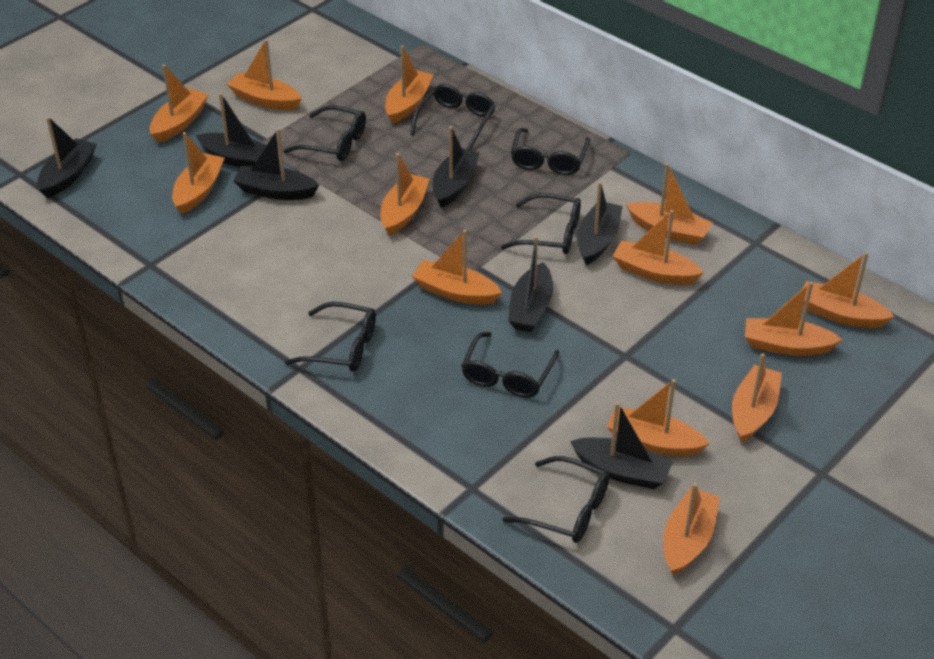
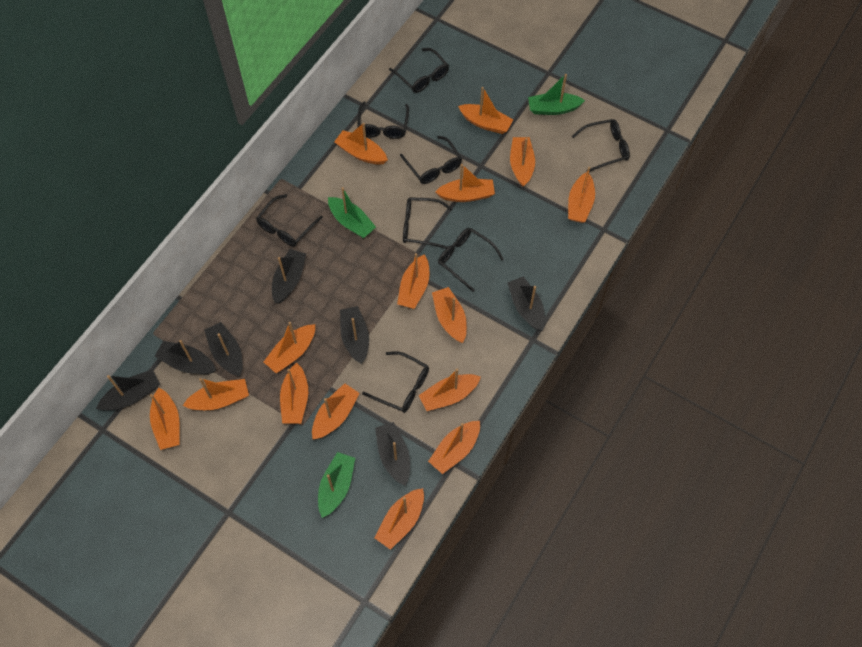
black glasses: 7 -> 8
green boat: 0 -> 3
orange boat: 13 -> 15

